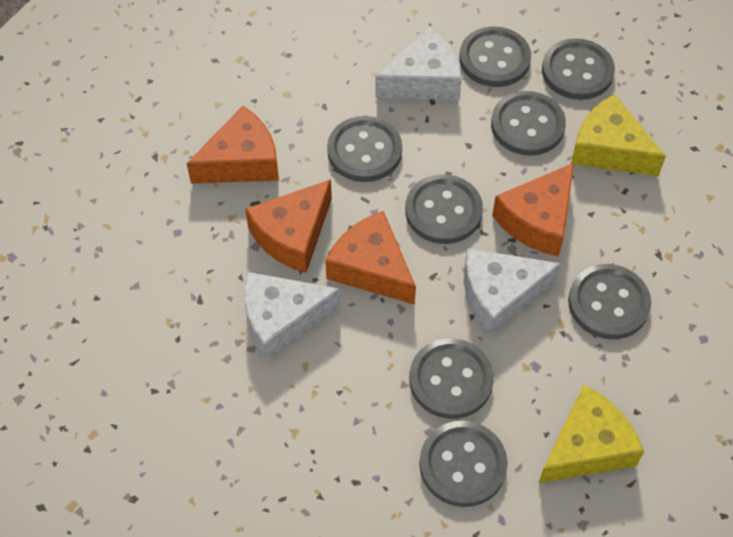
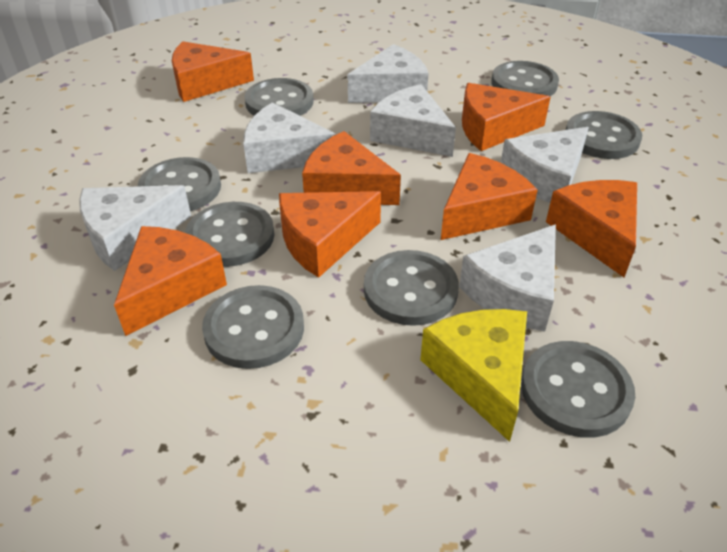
orange cheese: 4 -> 7
white cheese: 3 -> 6
yellow cheese: 2 -> 1

